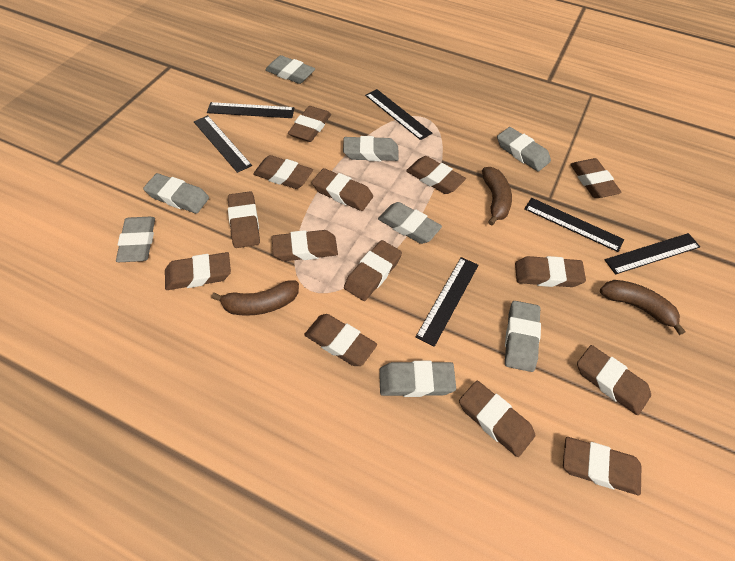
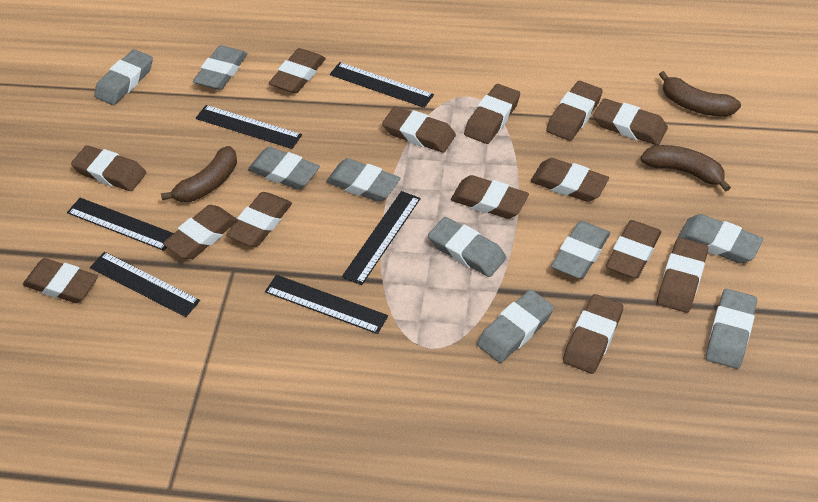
grey eraser: 8 -> 9

